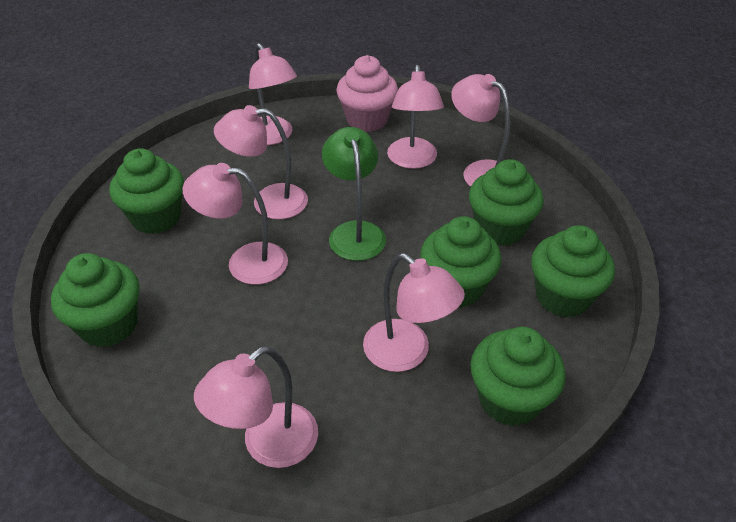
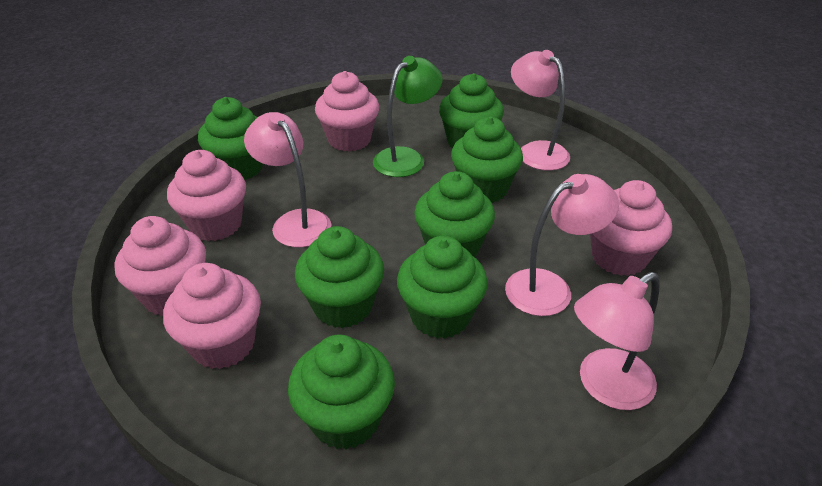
green cupcake: 6 -> 7
pink cupcake: 1 -> 5
pink lamp: 7 -> 4

